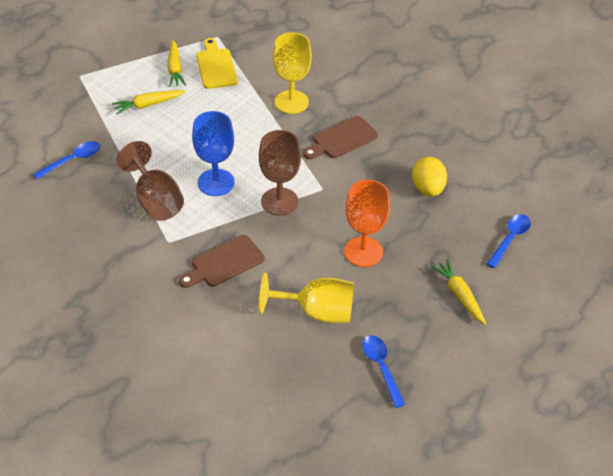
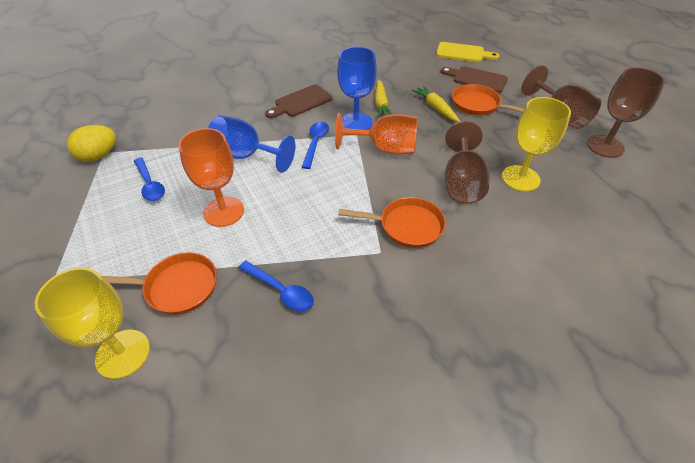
blue goblet: 1 -> 2
brown goblet: 2 -> 3
orange goblet: 1 -> 2
orange pan: 0 -> 3
yellow carrot: 3 -> 2

